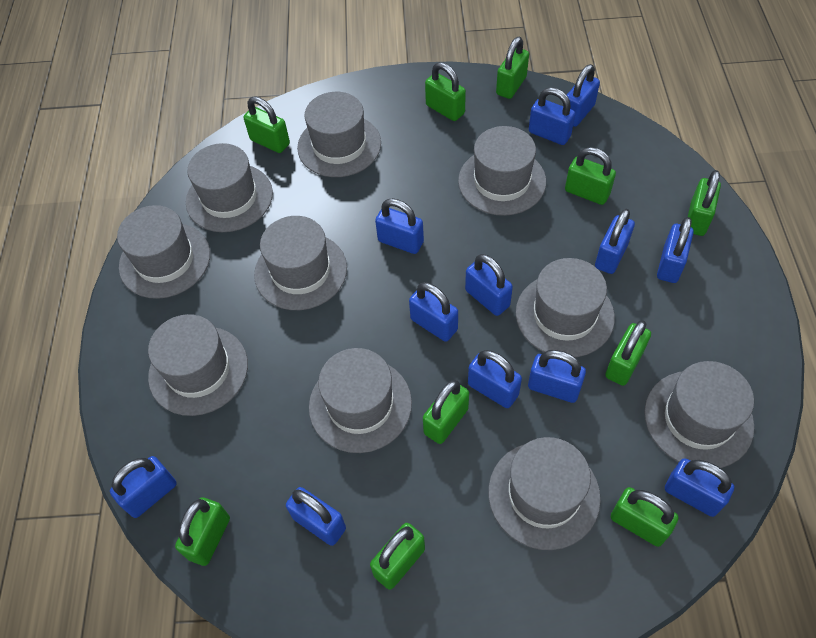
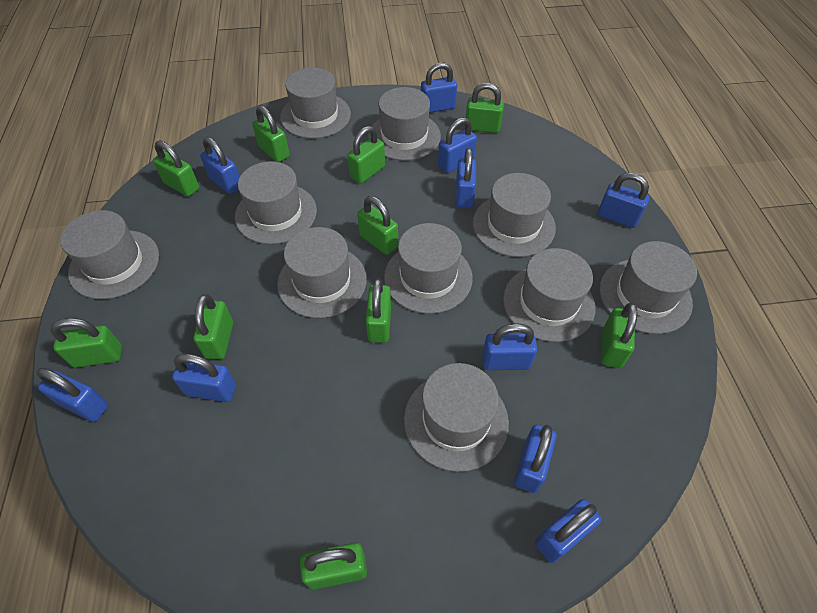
blue padlock: 12 -> 10

